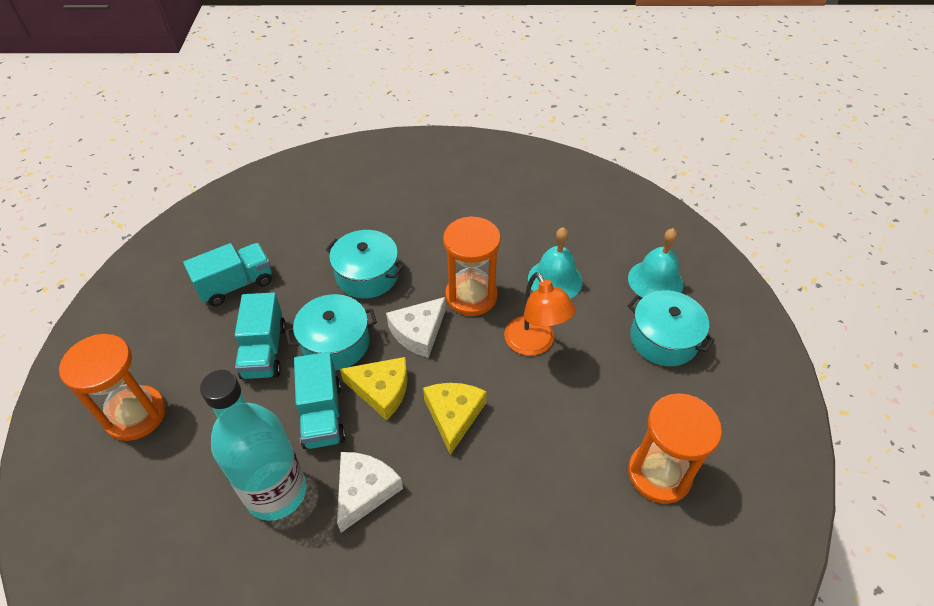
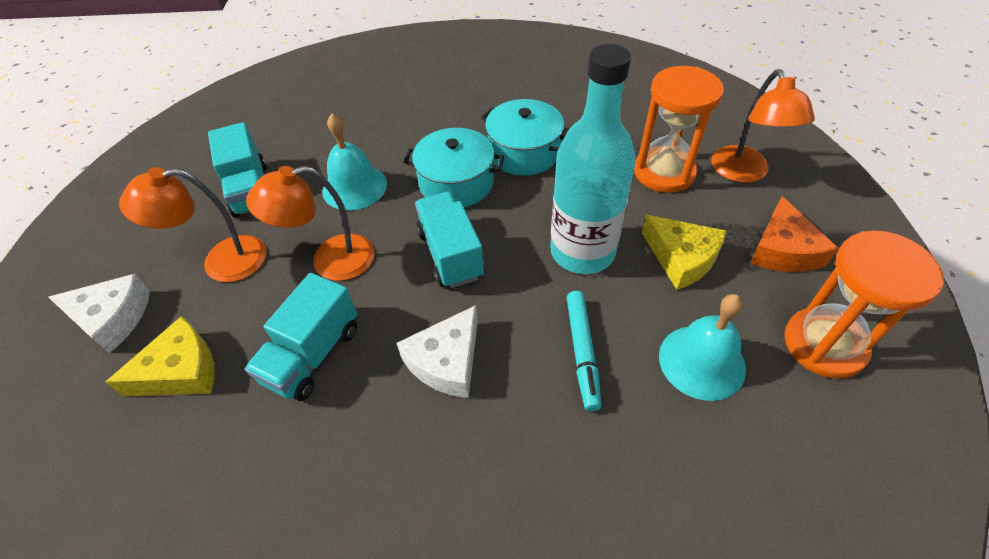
orange cheese: 0 -> 1
orange hourglass: 3 -> 2
orange lamp: 1 -> 3
turquoise marker: 0 -> 1
turquoise pot: 3 -> 2

